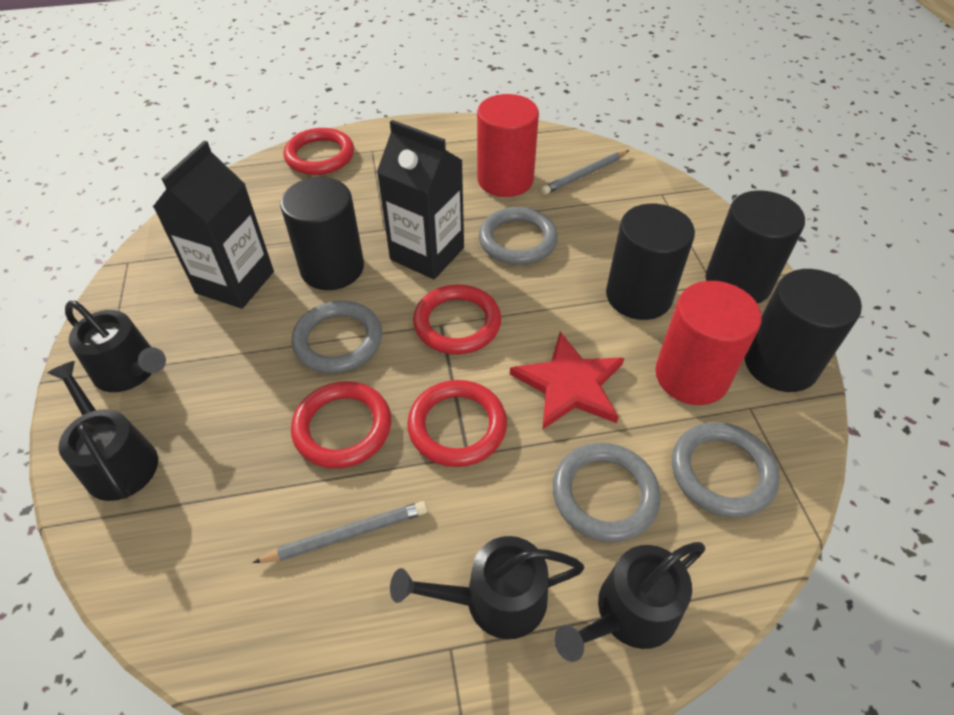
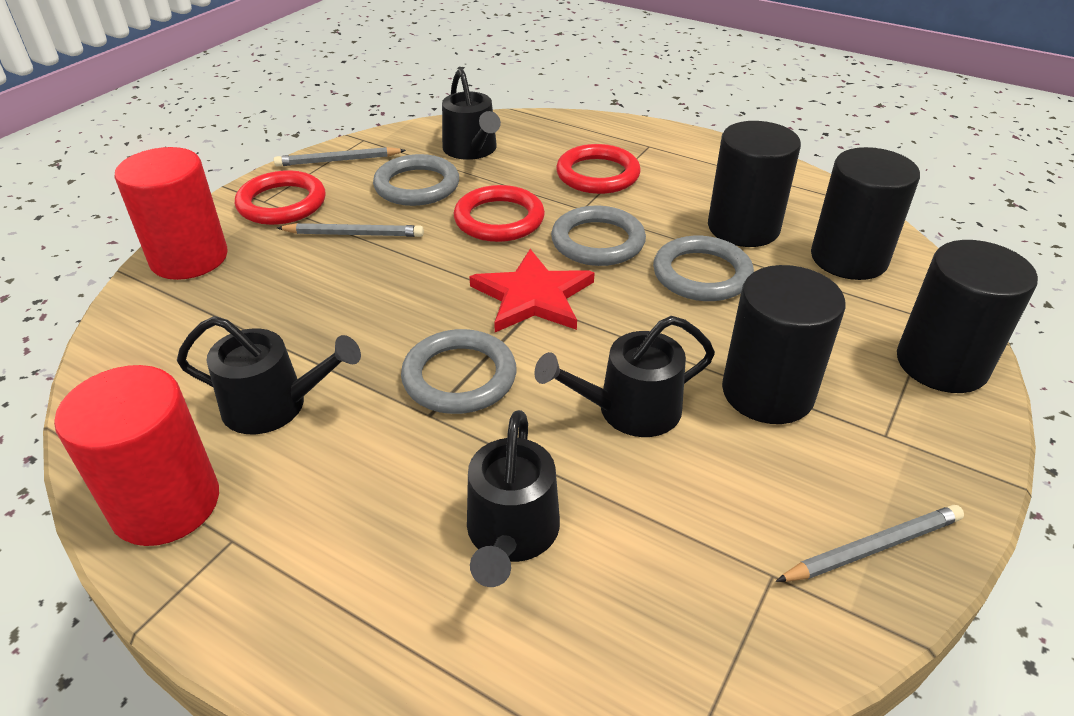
black carton: 2 -> 0
grey pencil: 2 -> 3
red ring: 4 -> 3

